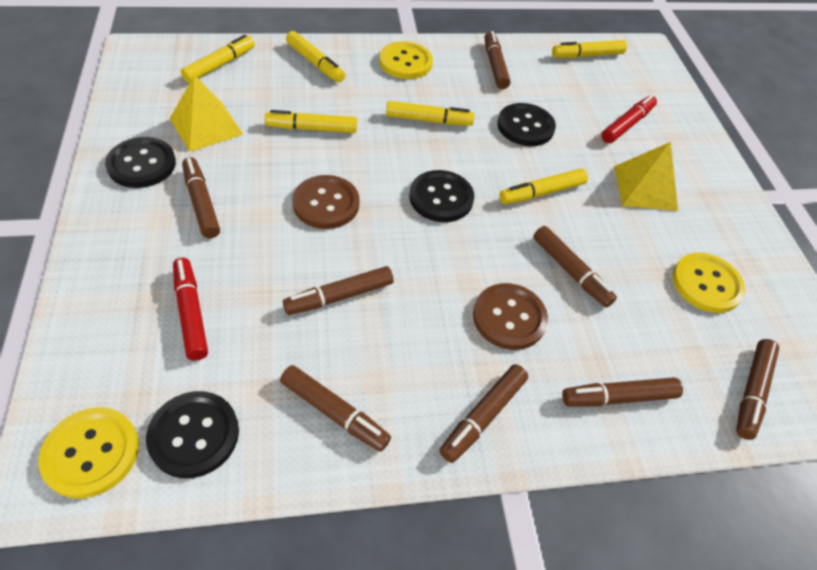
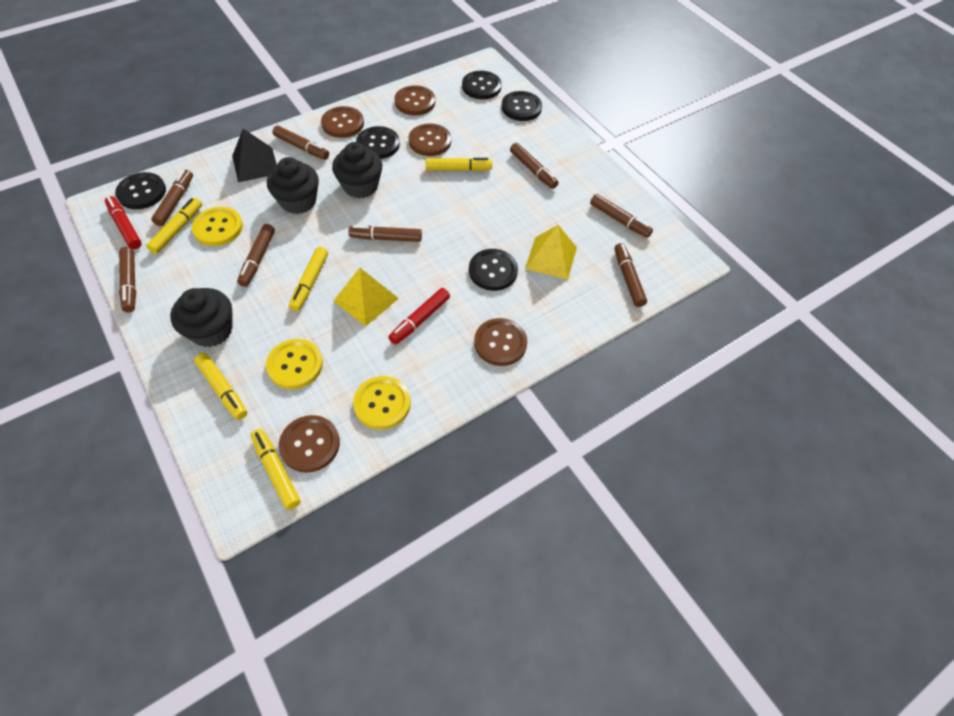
black button: 4 -> 5
black cupcake: 0 -> 3
black pyramid: 0 -> 1
brown button: 2 -> 5
yellow marker: 6 -> 5

